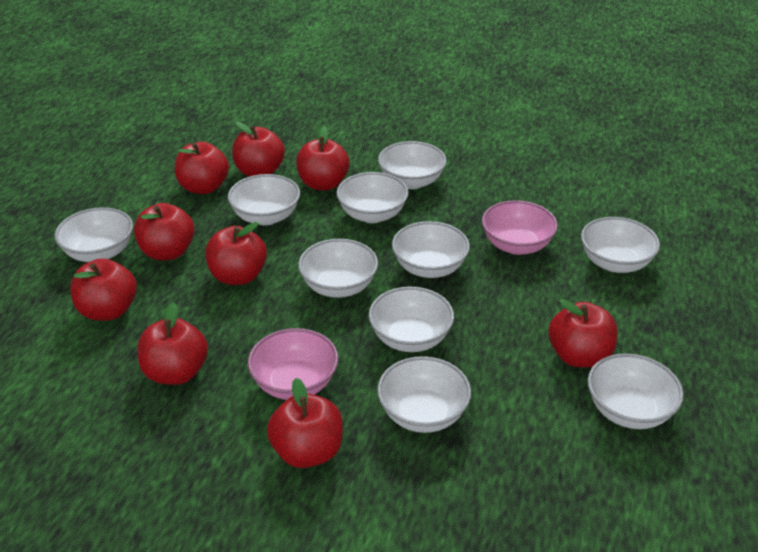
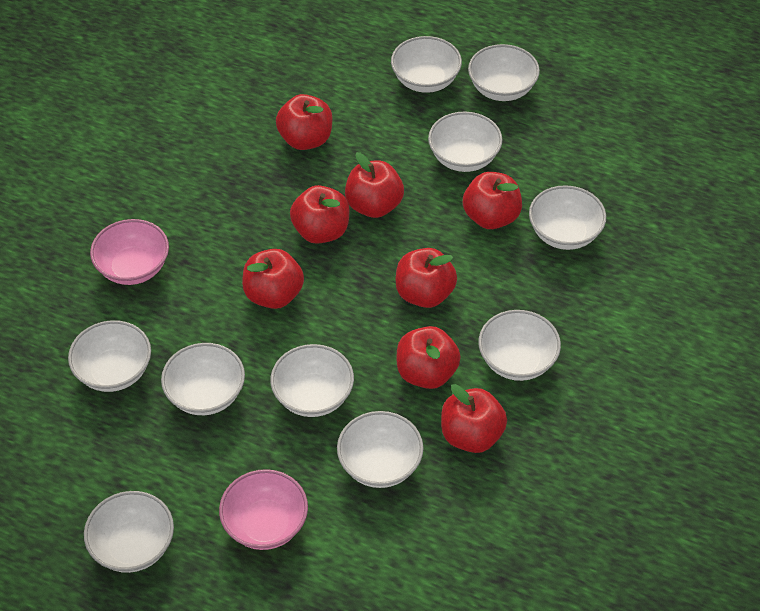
red apple: 9 -> 8

